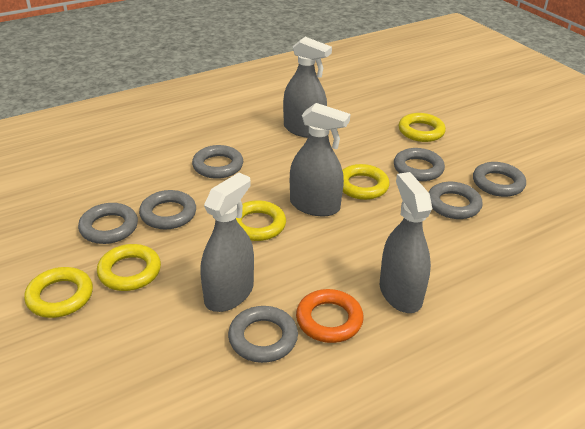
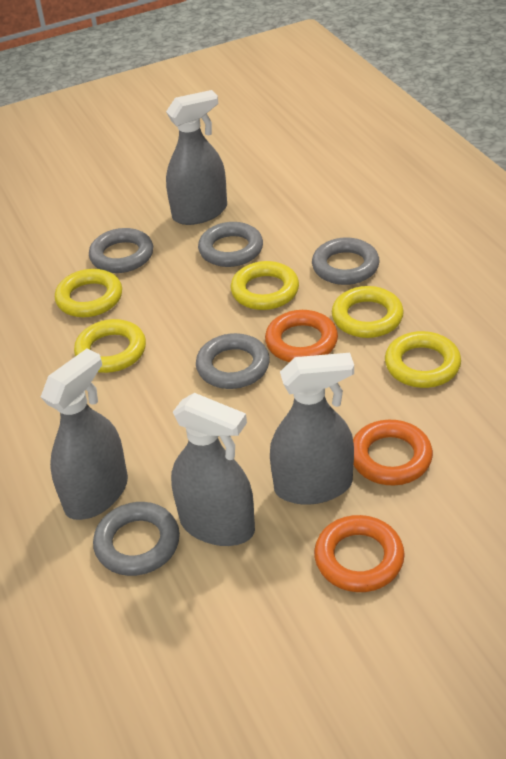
grey ring: 7 -> 5
orange ring: 1 -> 3

